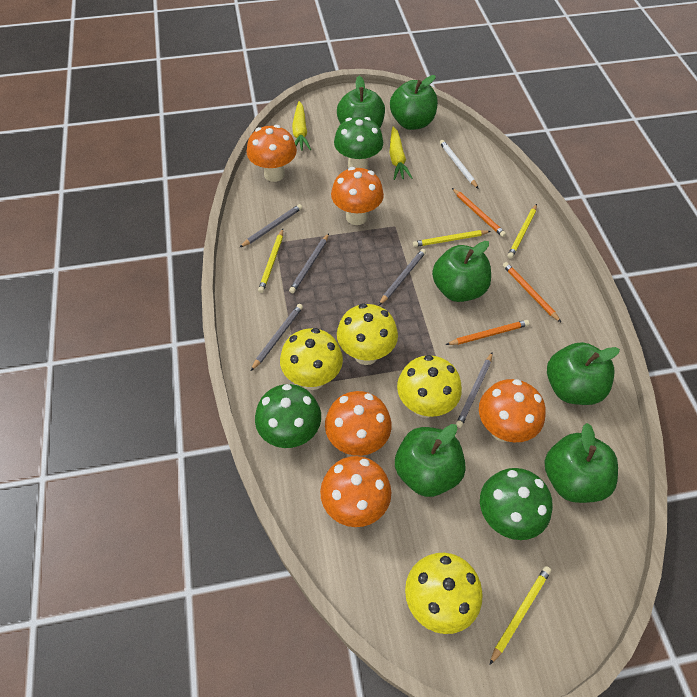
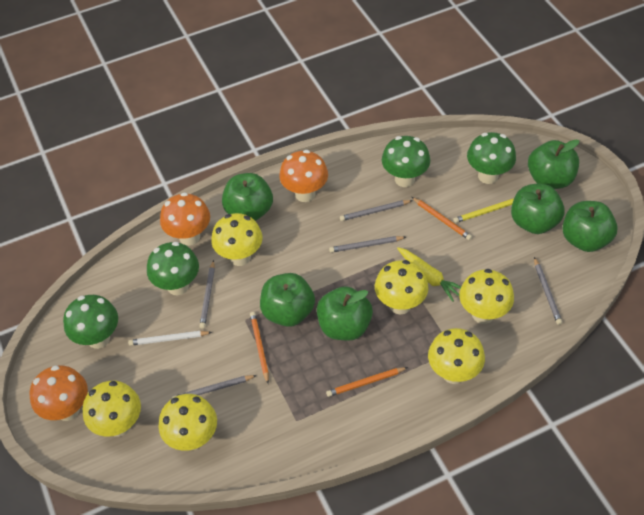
green mushroom: 3 -> 4
orange mushroom: 5 -> 3
yellow carrot: 2 -> 1
yellow mushroom: 4 -> 6
yellow pencil: 4 -> 1

